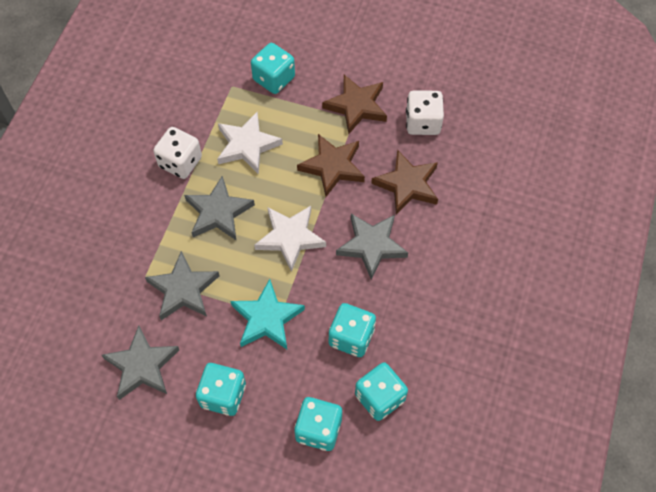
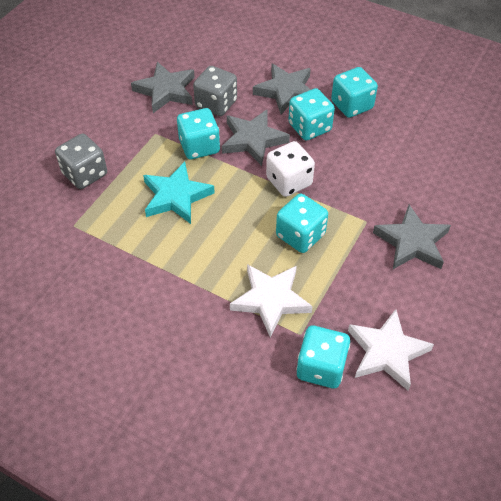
brown star: 3 -> 0
grey dice: 0 -> 2
white dice: 2 -> 1

